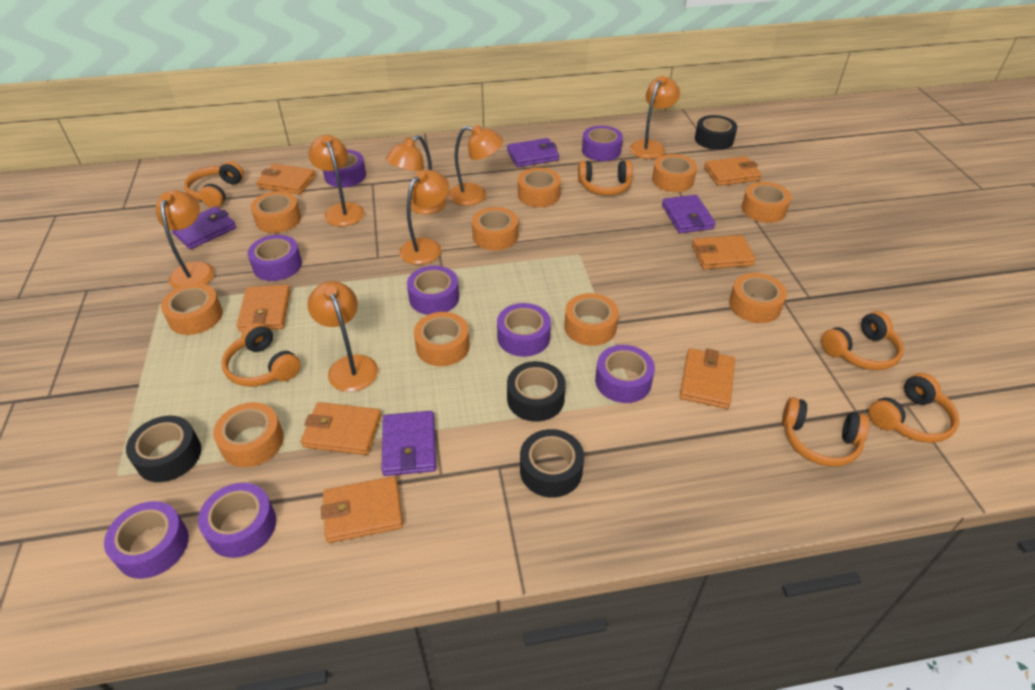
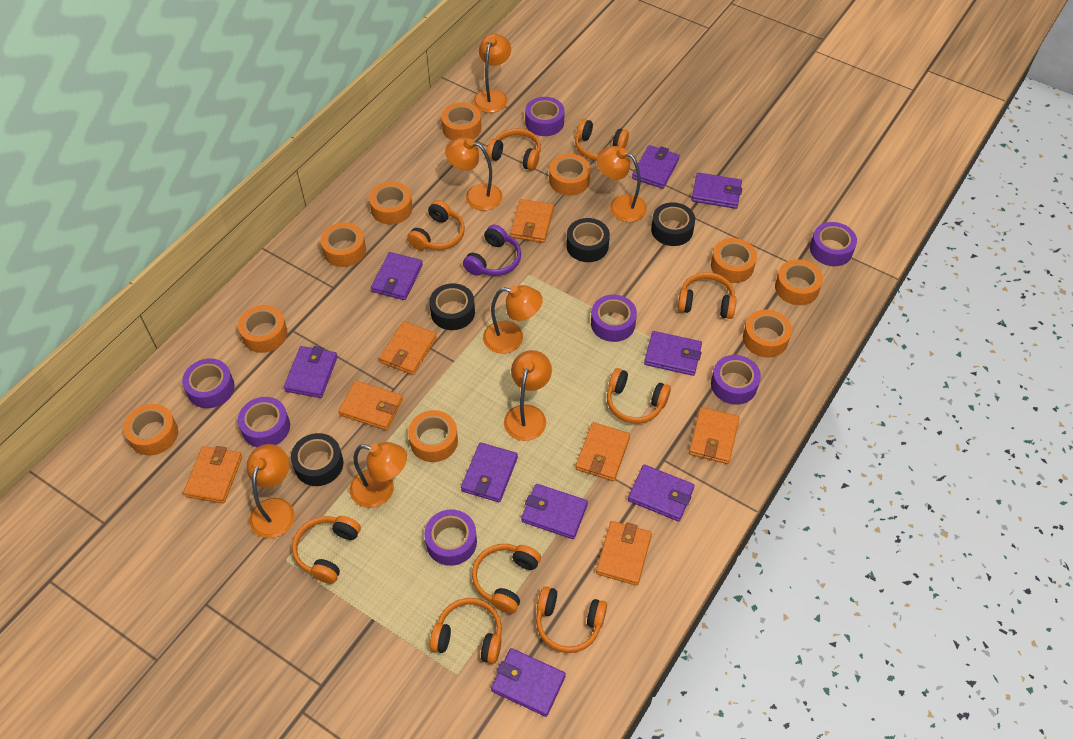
orange headphones: 6 -> 9
purple headphones: 0 -> 1
purple tape: 8 -> 7
purple wallet: 4 -> 9

